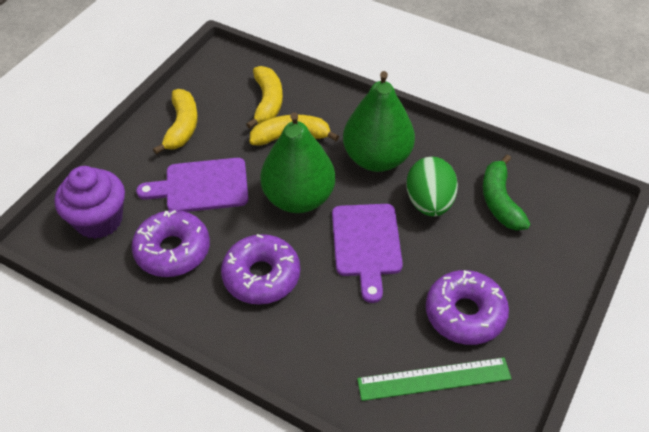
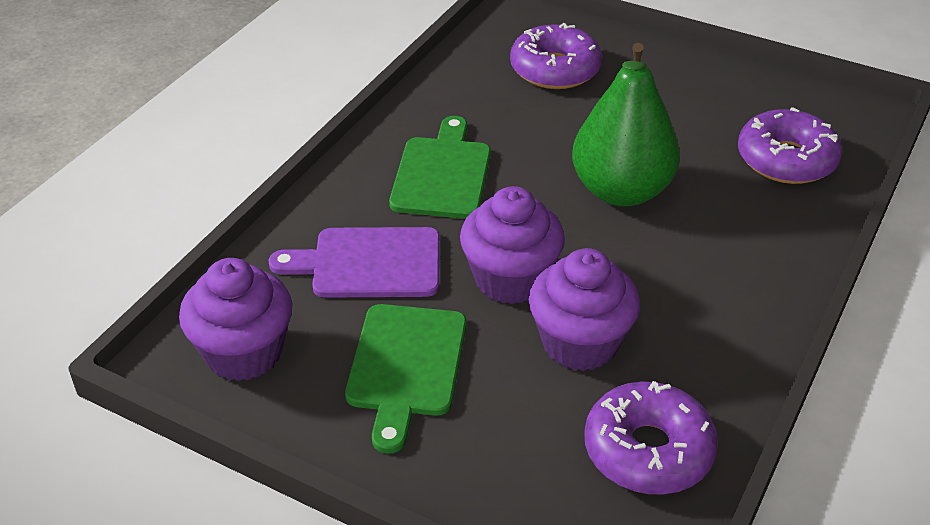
green banana: 1 -> 0
green cutting board: 0 -> 2
green egg: 1 -> 0
green pear: 2 -> 1
green ruler: 1 -> 0
purple cupcake: 1 -> 3
purple cutting board: 2 -> 1
yellow banana: 3 -> 0

